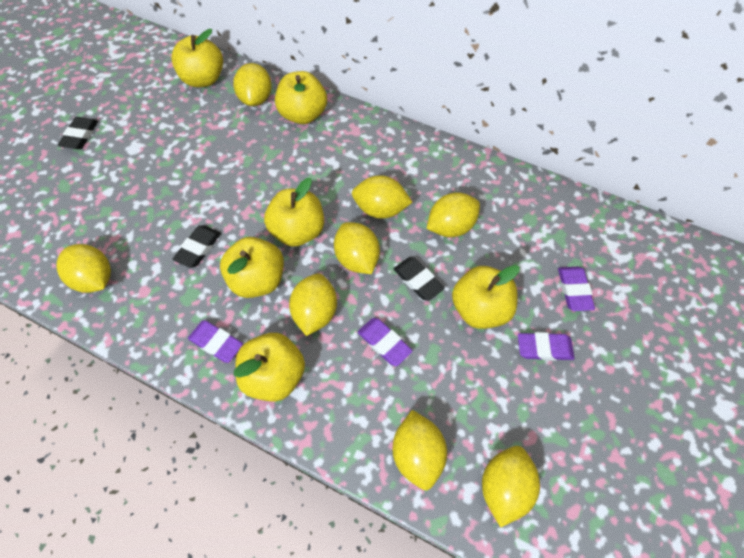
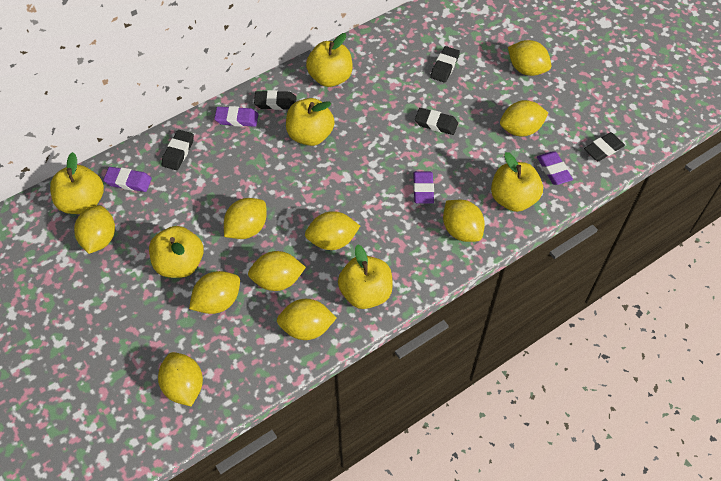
black eraser: 3 -> 5
yellow lemon: 8 -> 10

